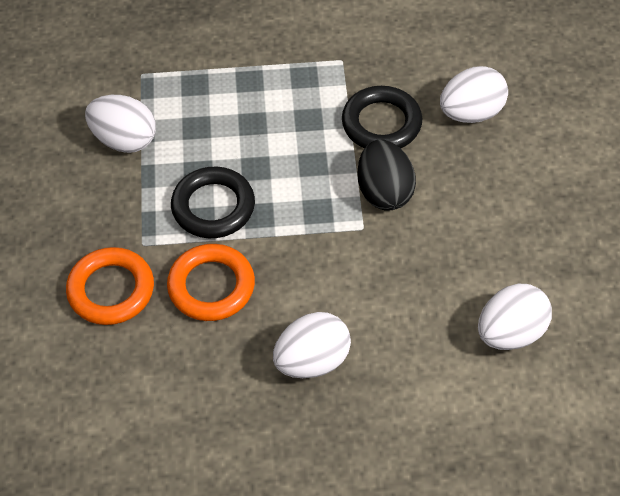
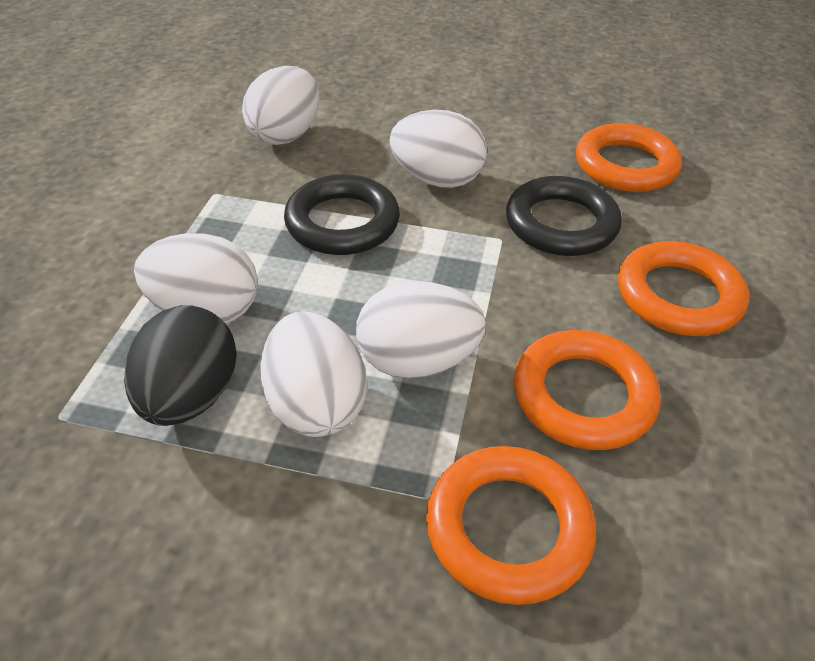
orange ring: 2 -> 4
white egg: 4 -> 5

